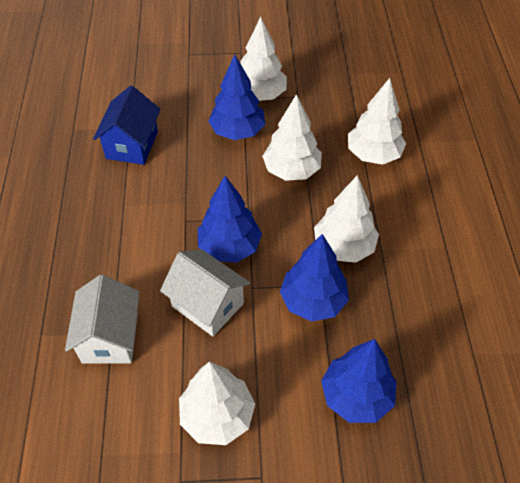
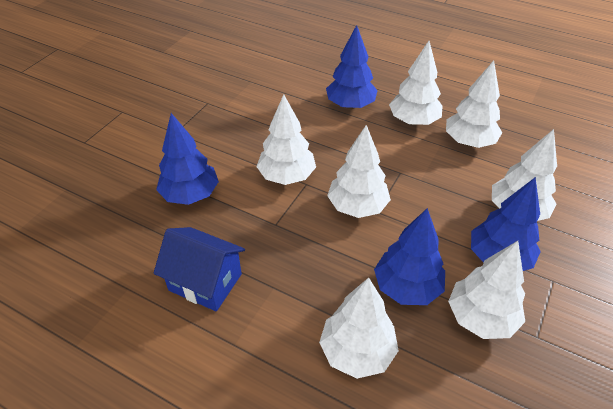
white house: 2 -> 0
white tree: 5 -> 7

